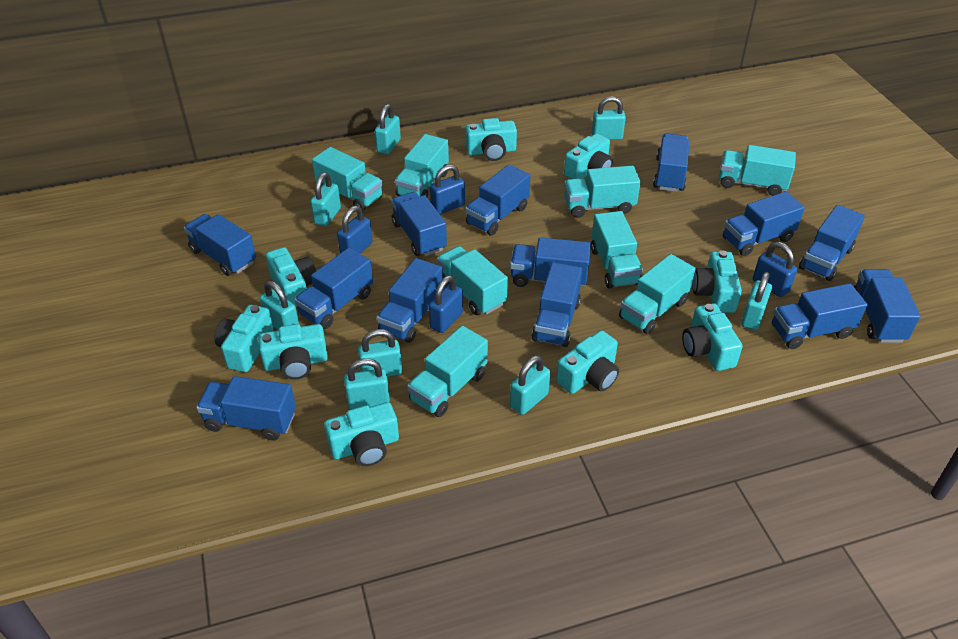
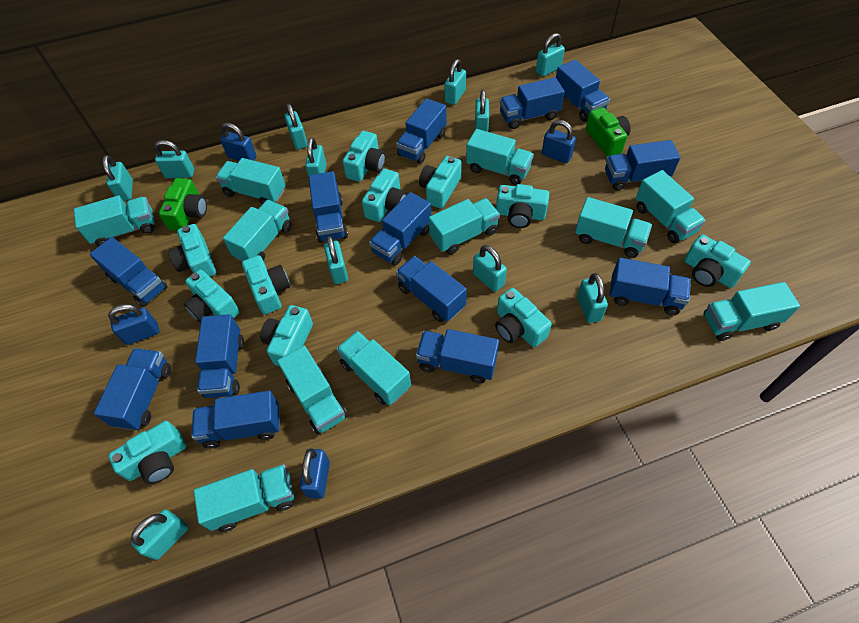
green camera: 0 -> 2
turquoise camera: 9 -> 11
turquoise padlock: 8 -> 11
turquoise truck: 8 -> 11

